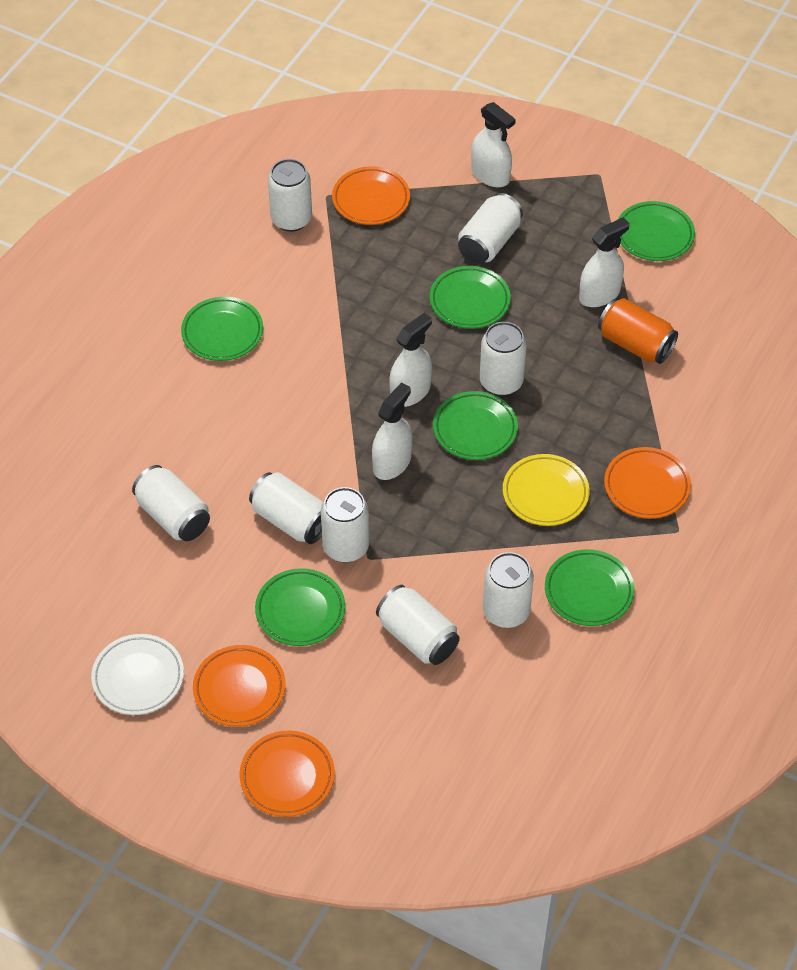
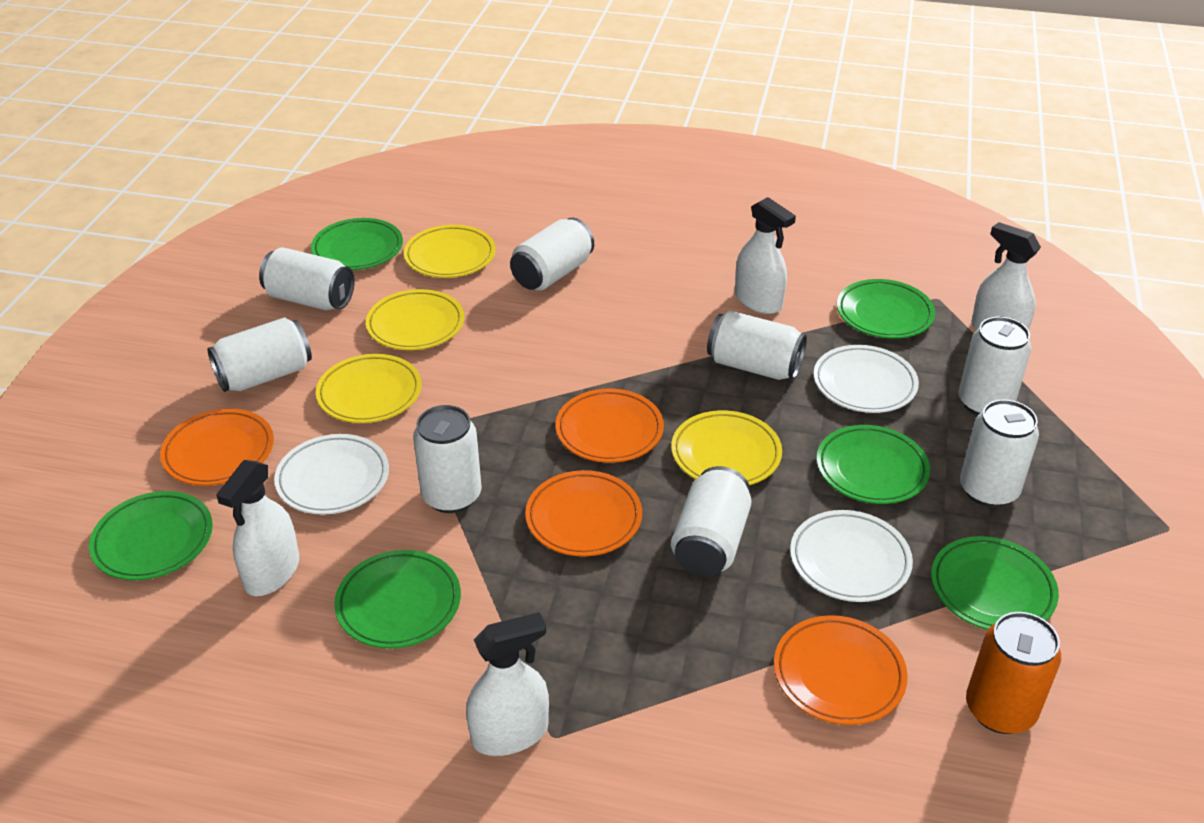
white plate: 1 -> 3
yellow plate: 1 -> 4

